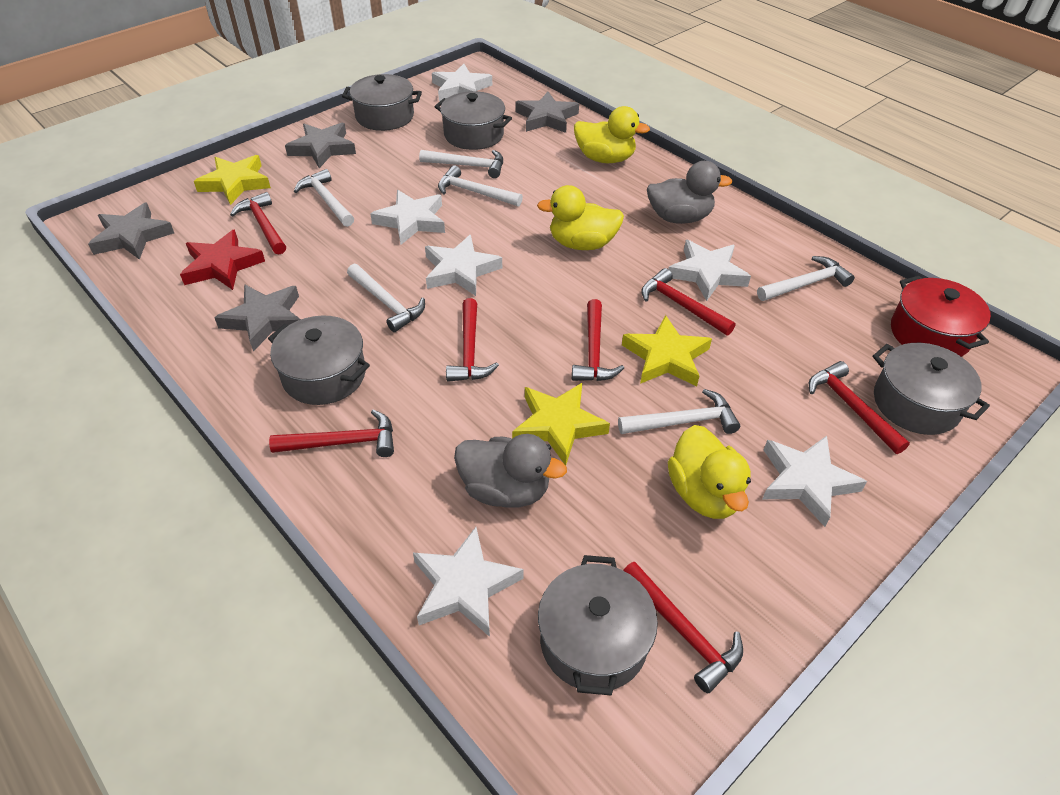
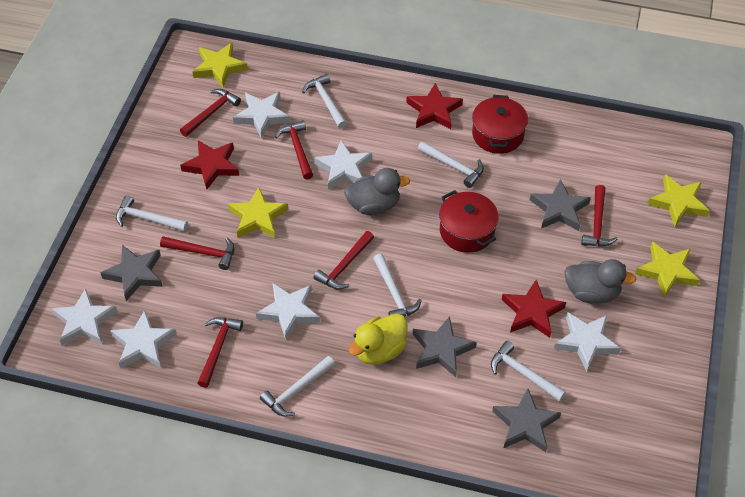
grey pot: 5 -> 0
red hammer: 7 -> 6
red pot: 1 -> 2
red star: 1 -> 3
yellow duck: 3 -> 1
yellow star: 3 -> 4

